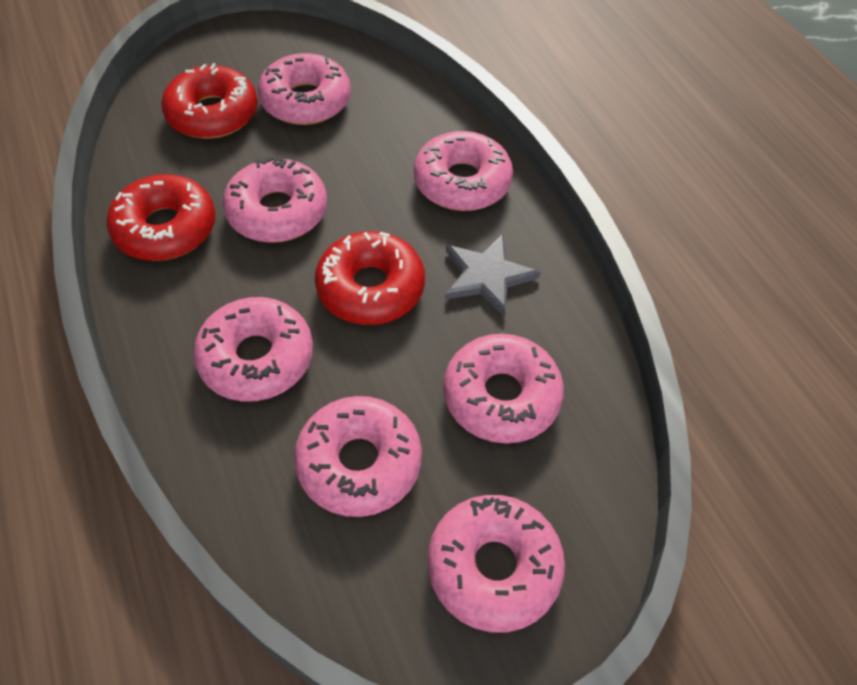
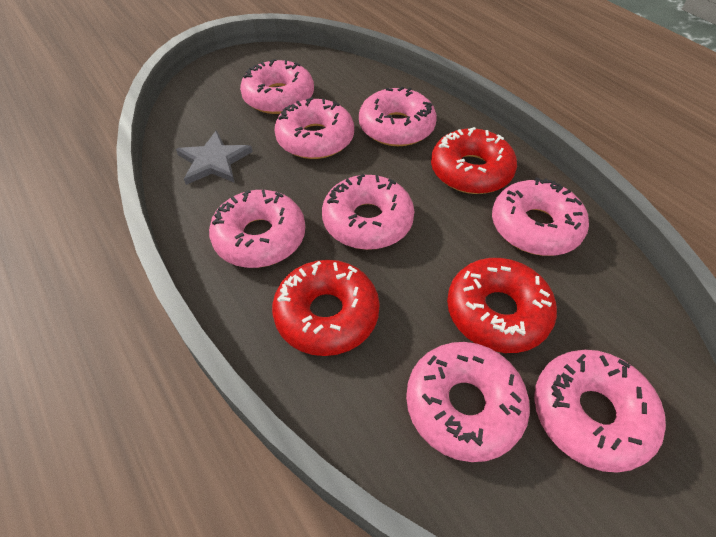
pink donut: 7 -> 8

